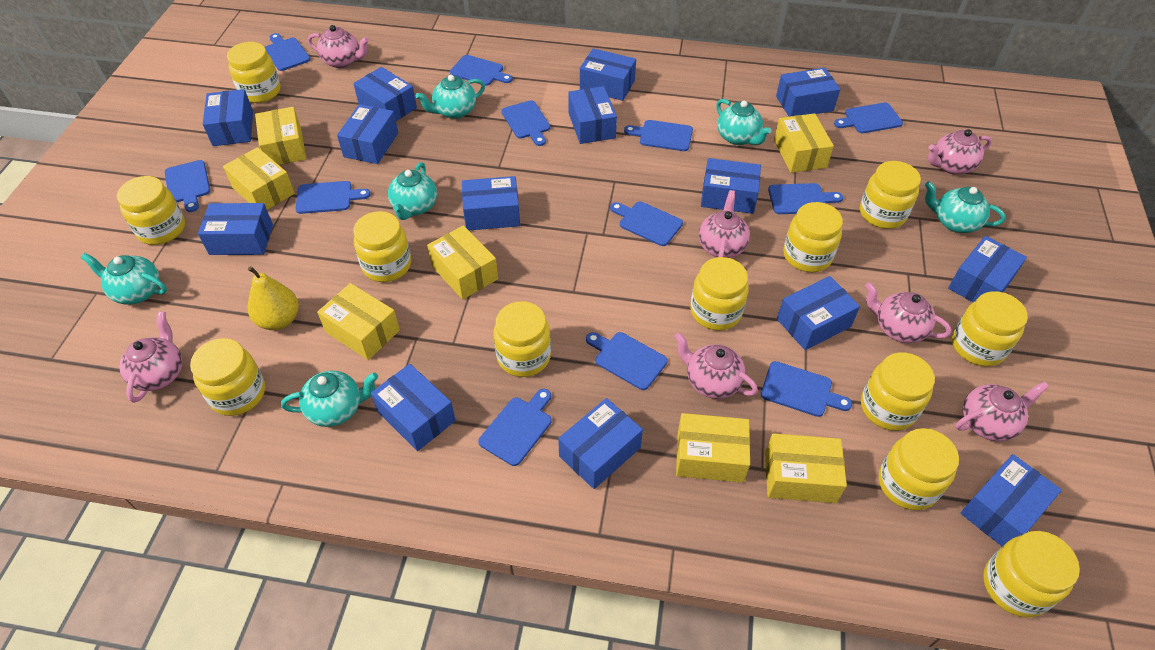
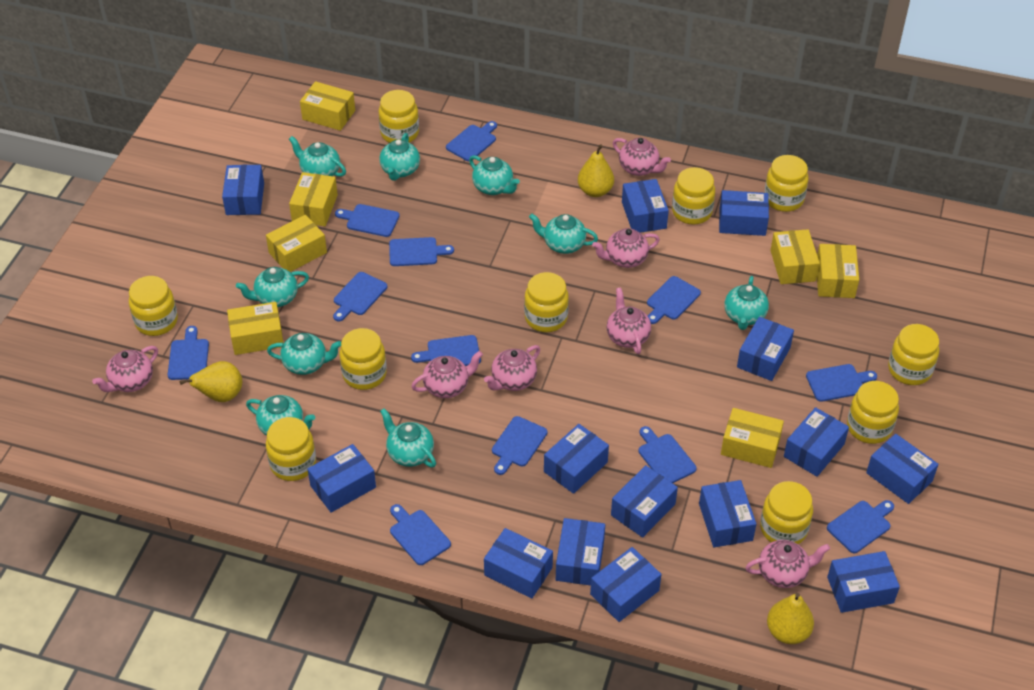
turquoise teapot: 6 -> 9
yellow jar: 12 -> 10
yellow pear: 1 -> 3

